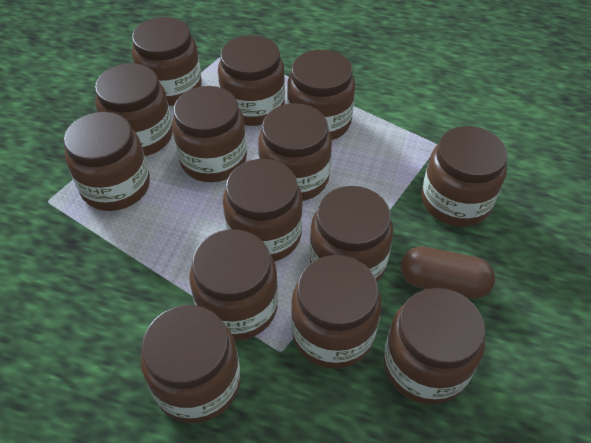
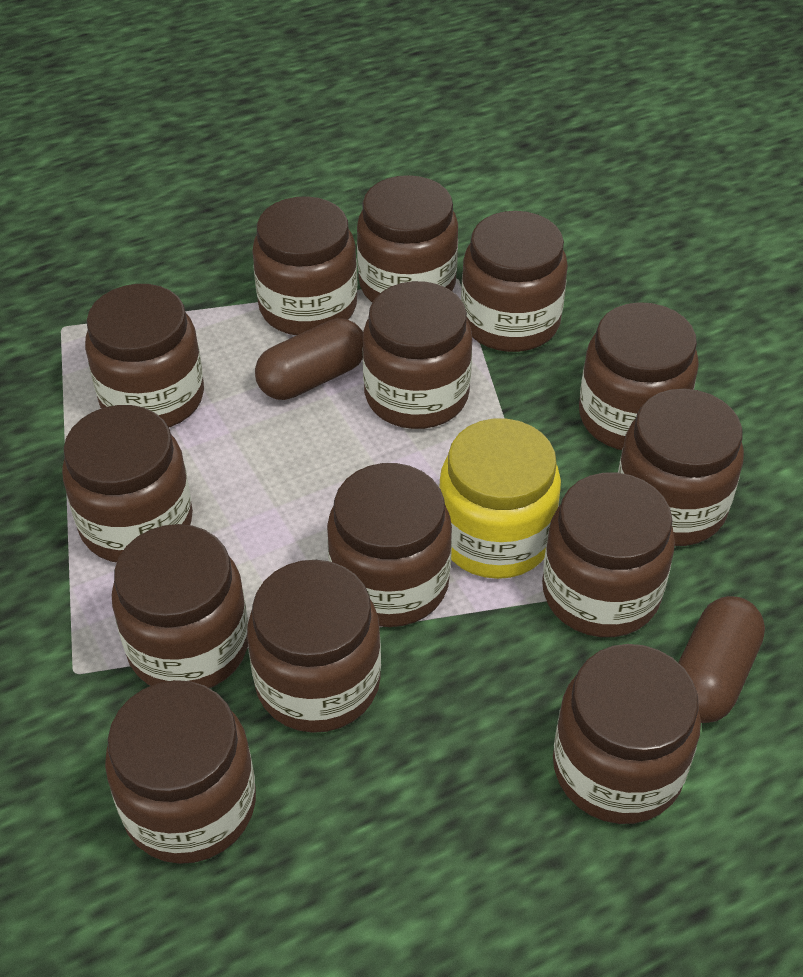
brown capsule: 1 -> 2
yellow jar: 0 -> 1

